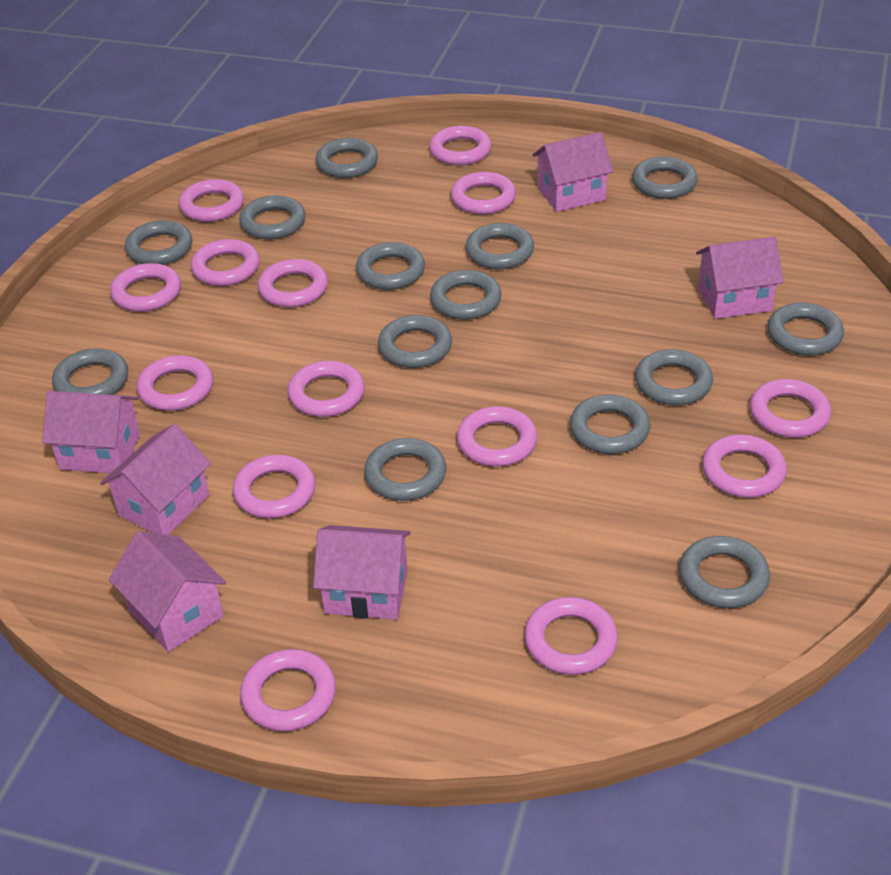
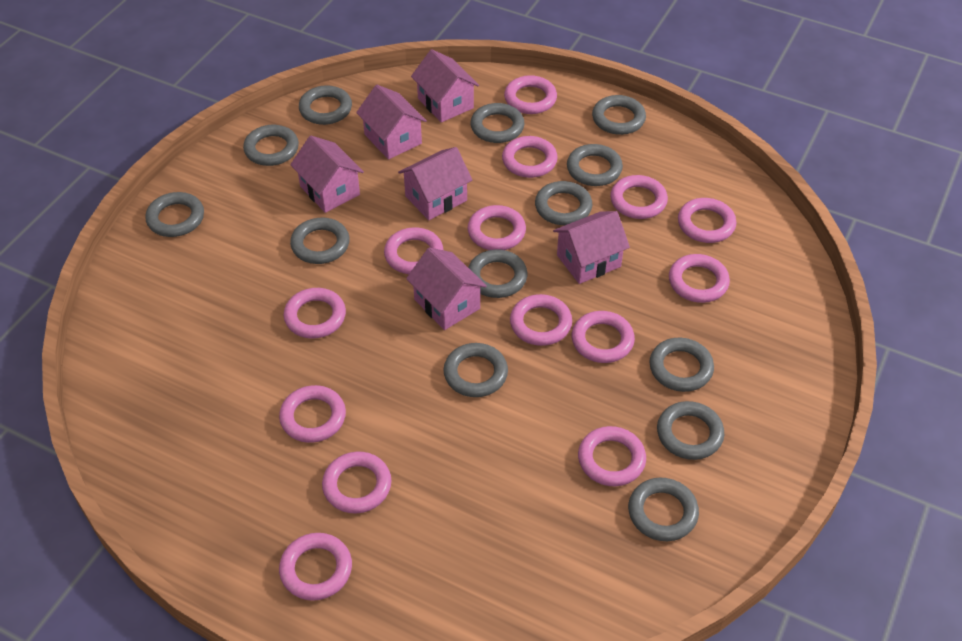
grey ring: 14 -> 13

